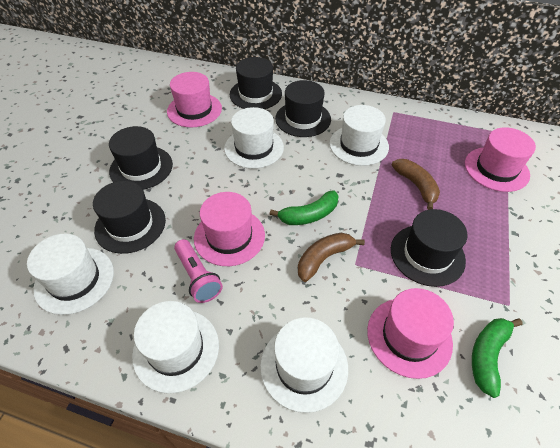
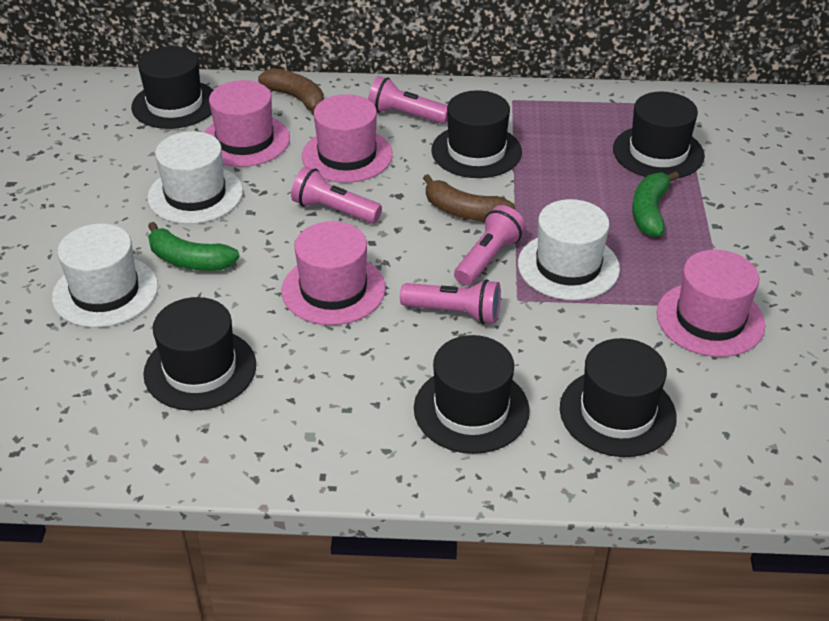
black hat: 5 -> 6
pink flashlight: 1 -> 4
white hat: 5 -> 3

